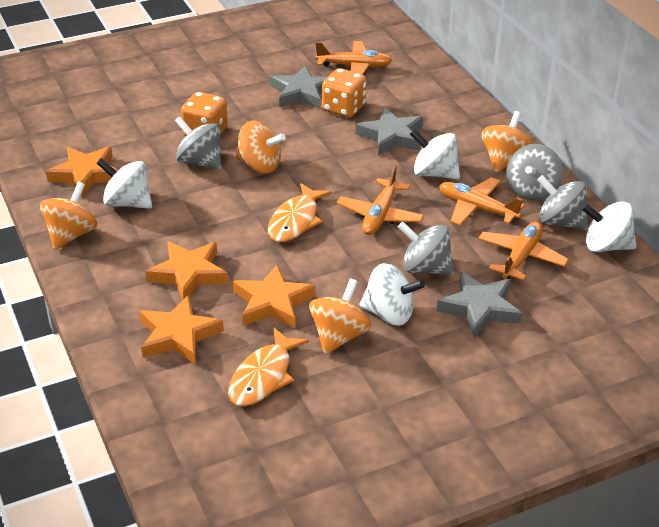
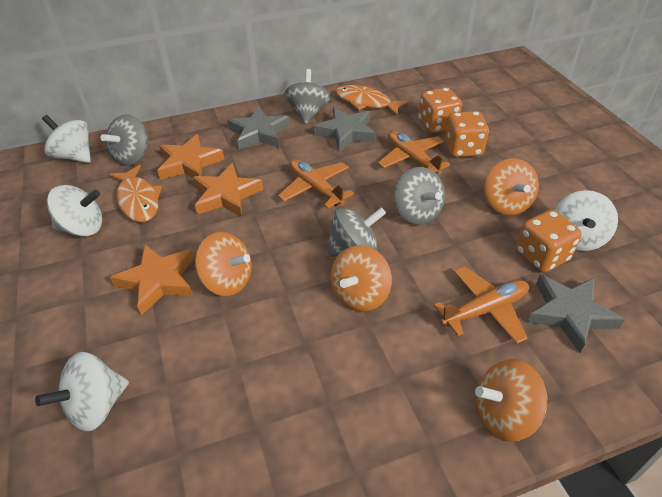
orange dice: 2 -> 3
orange plane: 4 -> 3
orange star: 4 -> 3

